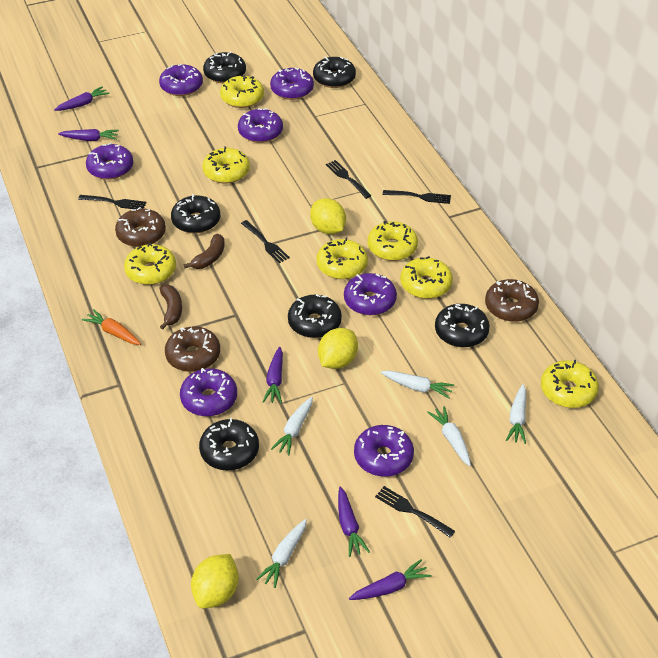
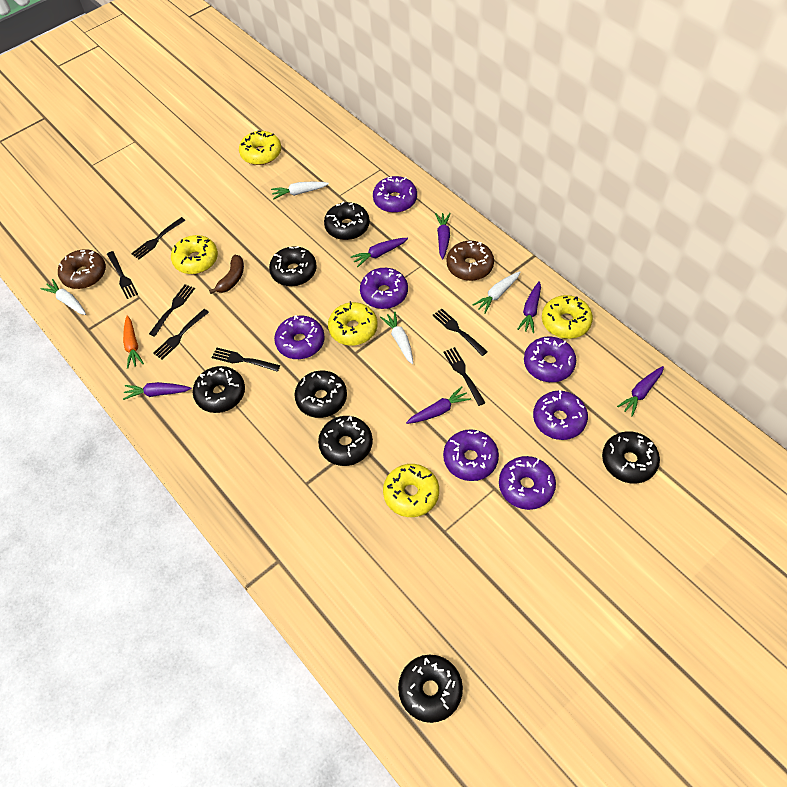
black donut: 6 -> 7
black fork: 5 -> 7
brown banana: 2 -> 1
brown donut: 3 -> 2
purple carrot: 5 -> 6
white carrot: 5 -> 4
yellow donut: 7 -> 5
yellow lemon: 3 -> 0

